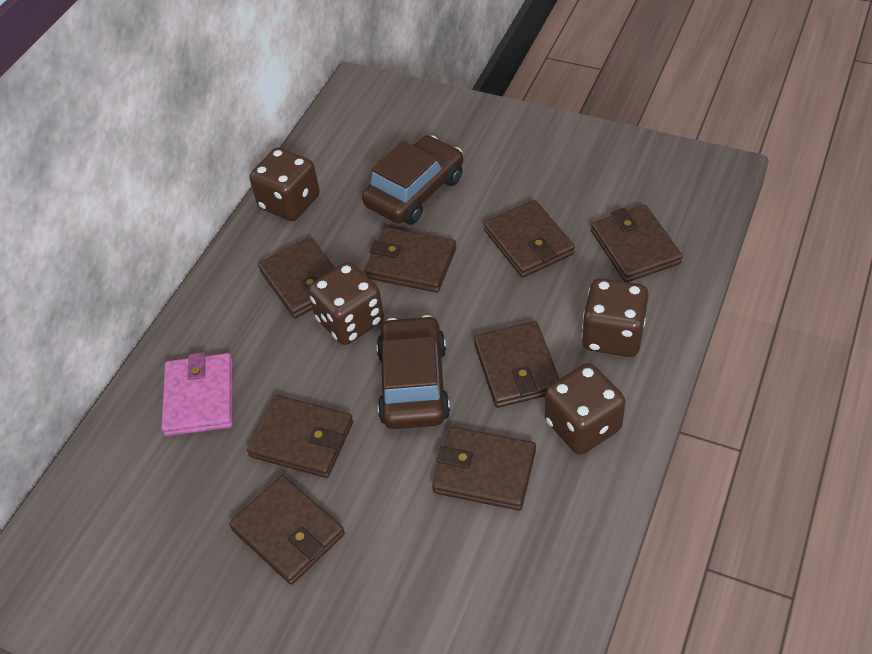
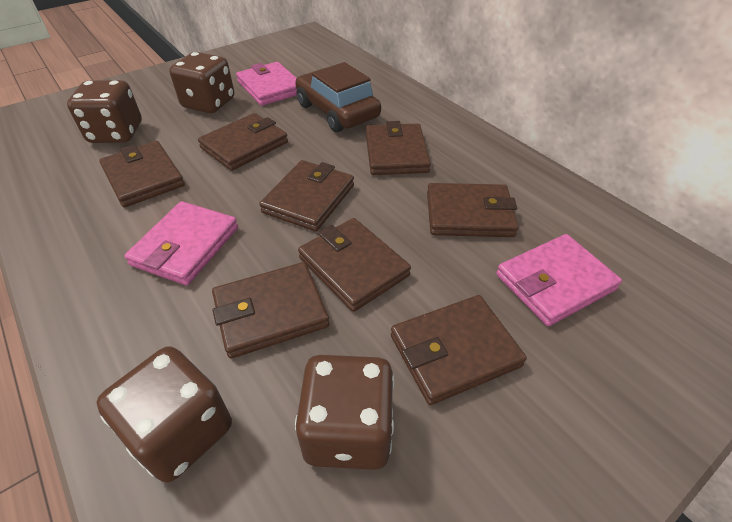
brown car: 2 -> 1
pink wallet: 1 -> 3

